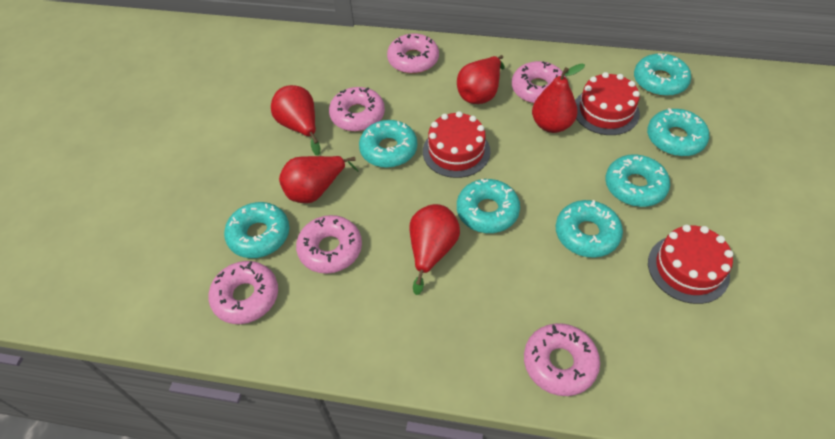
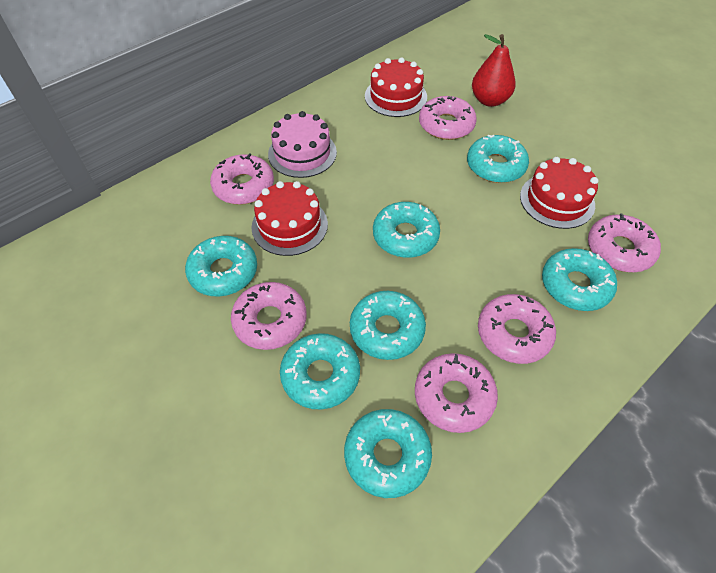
pink cake: 0 -> 1
red pear: 5 -> 1

